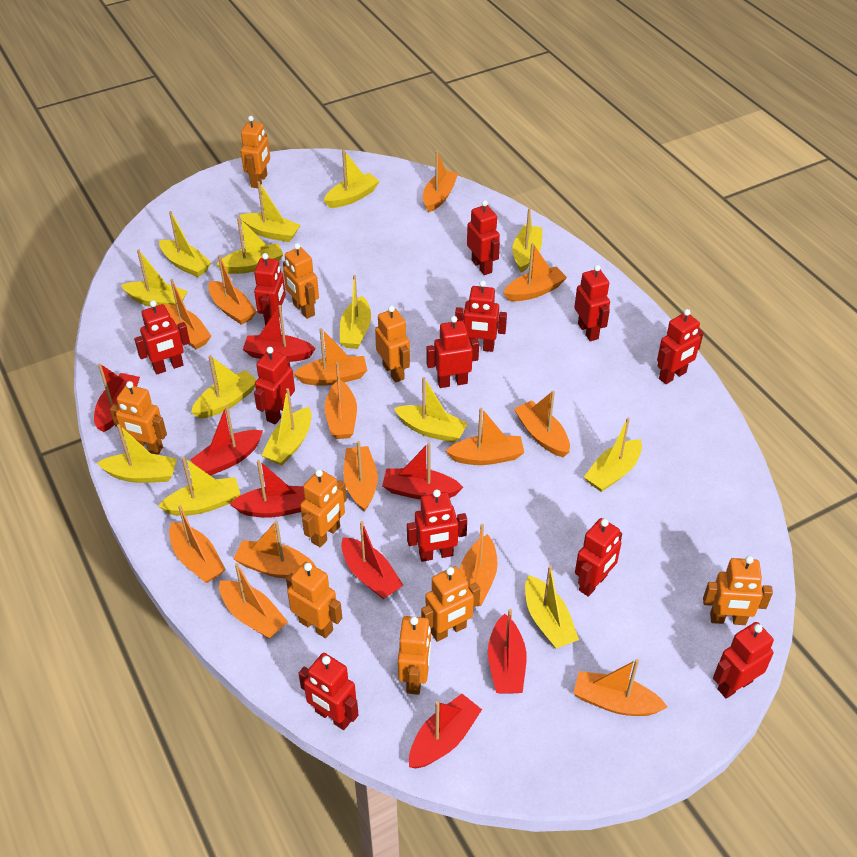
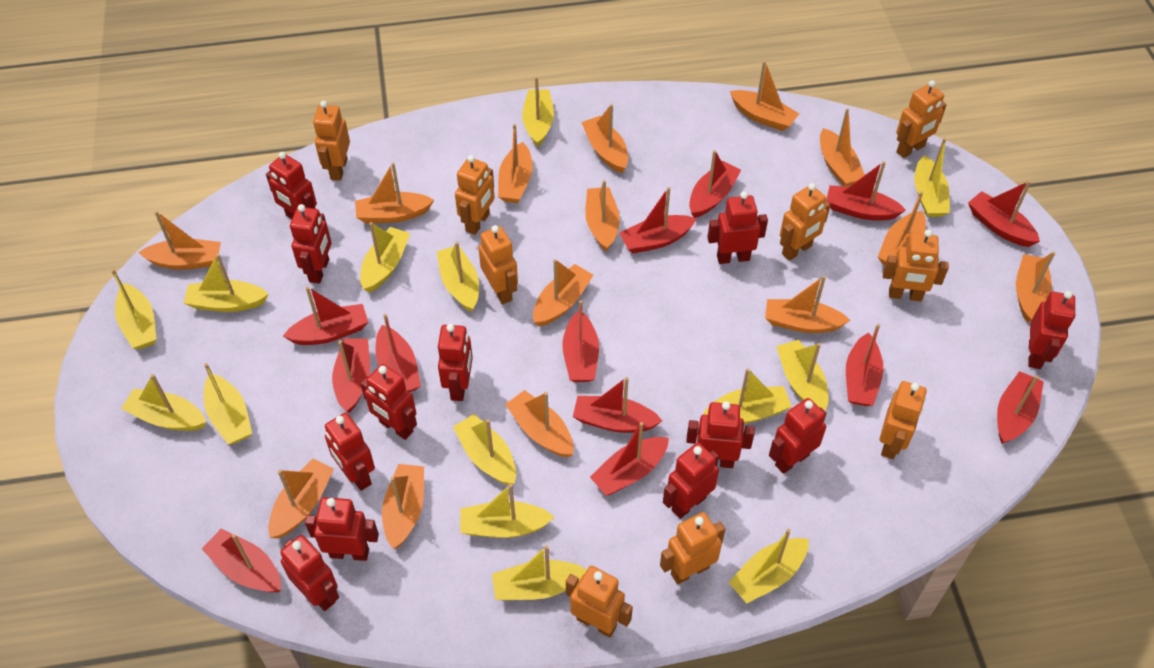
red boat: 8 -> 13

